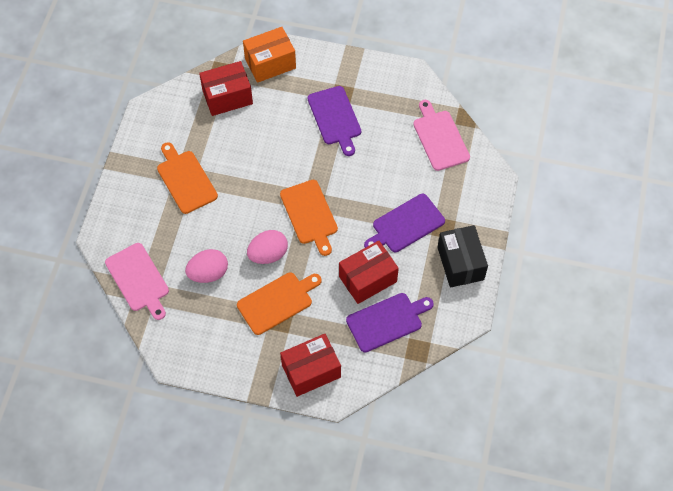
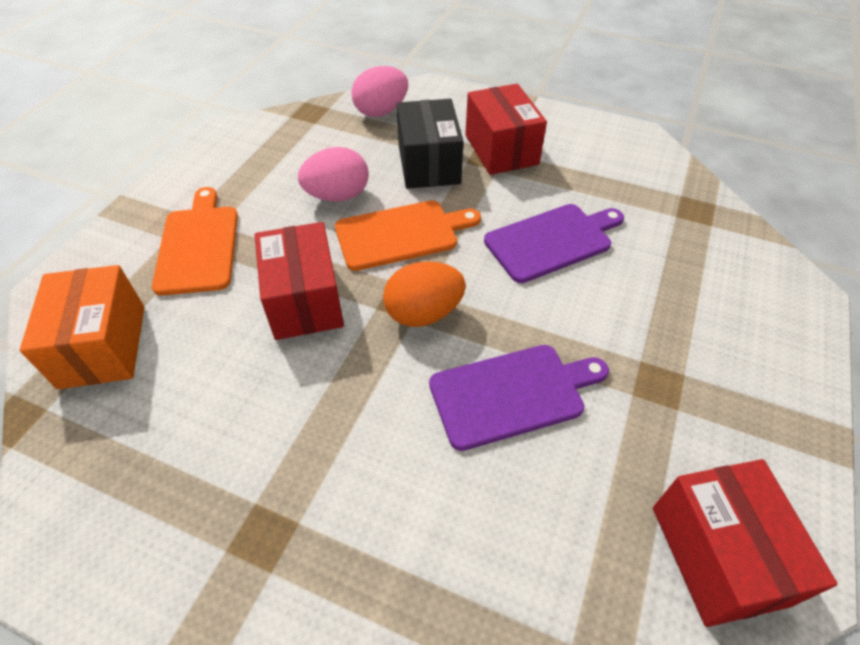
orange cutting board: 3 -> 2
orange egg: 0 -> 1
pink cutting board: 2 -> 0
purple cutting board: 3 -> 2

